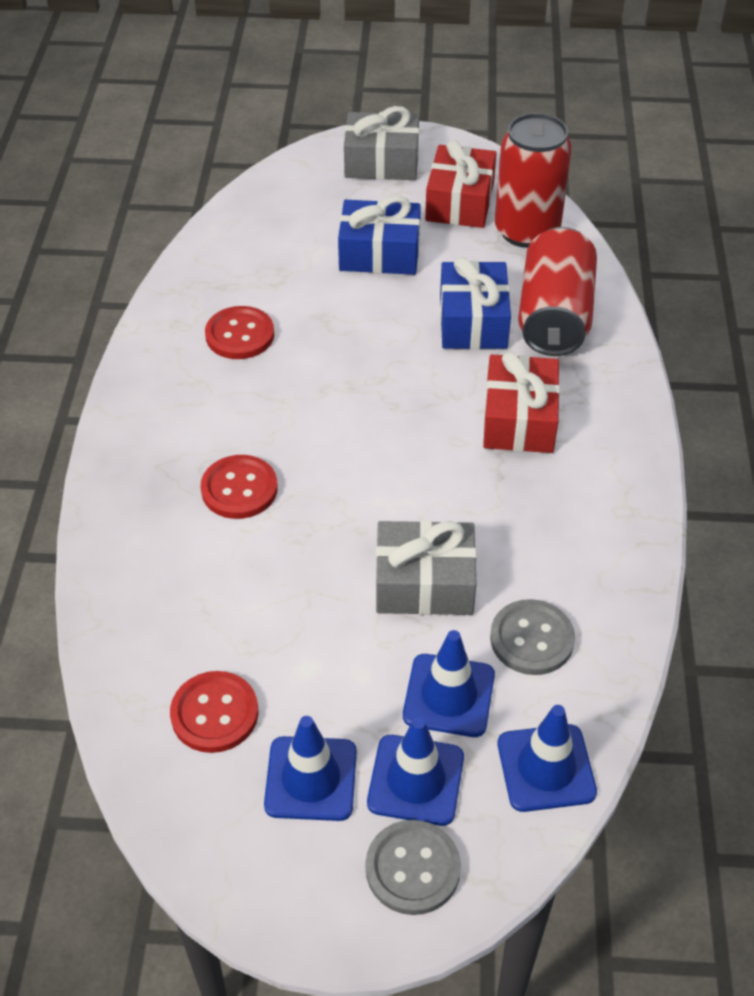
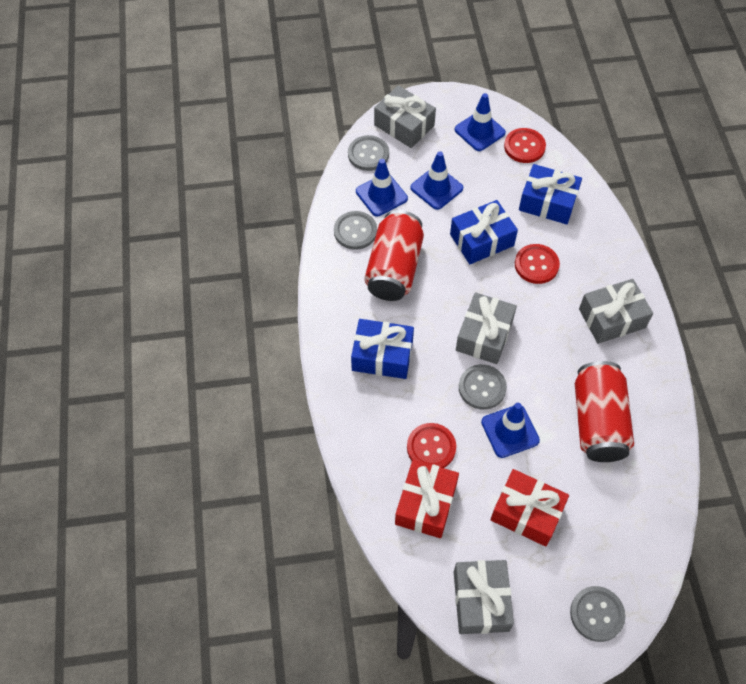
blue gift: 2 -> 3
grey button: 2 -> 4
grey gift: 2 -> 4

